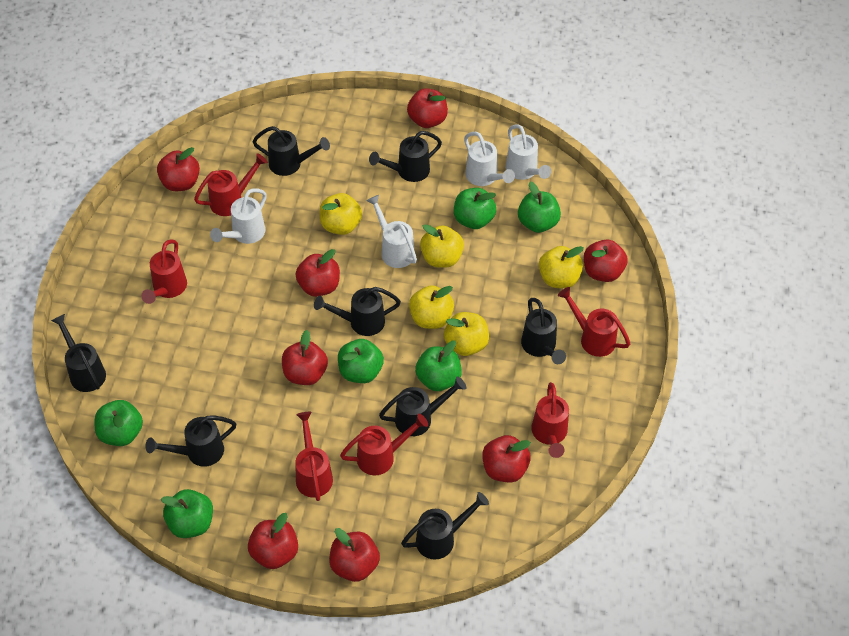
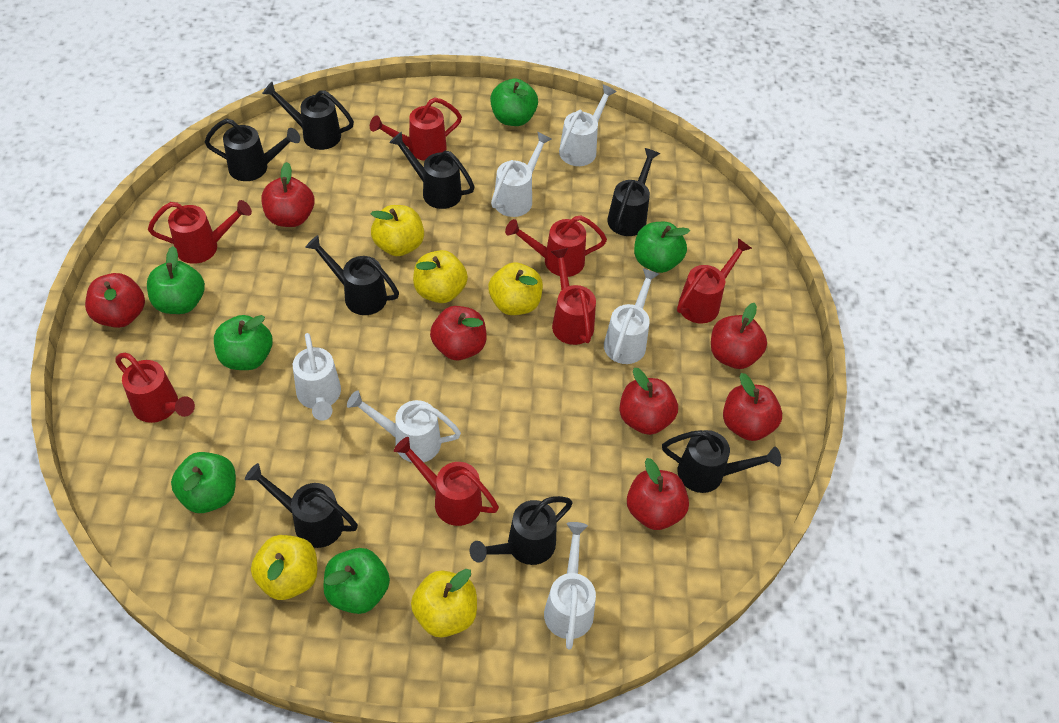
red apple: 8 -> 7
red watering can: 6 -> 7
white watering can: 4 -> 6

